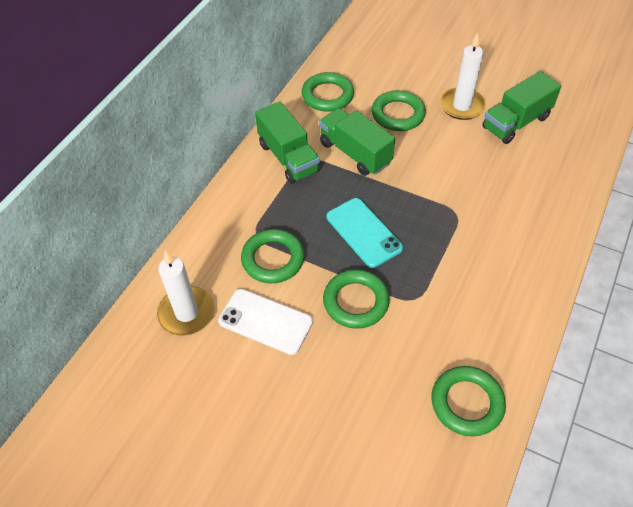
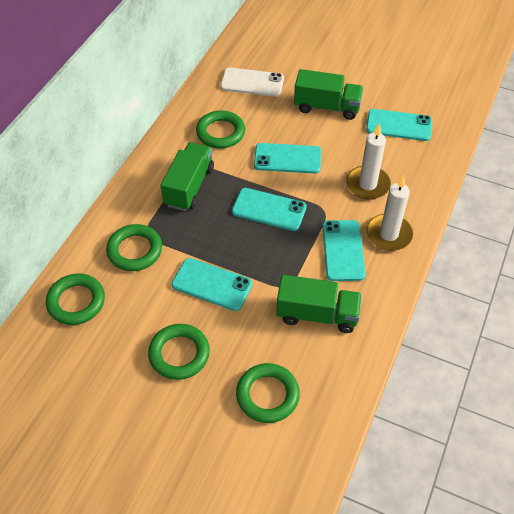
turquoise phone: 1 -> 5

